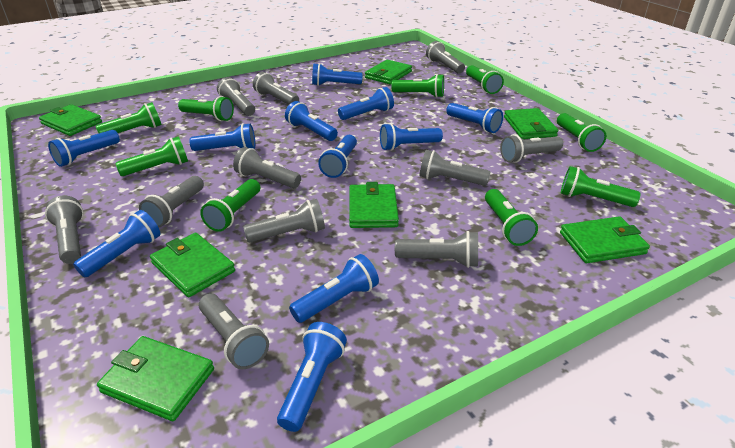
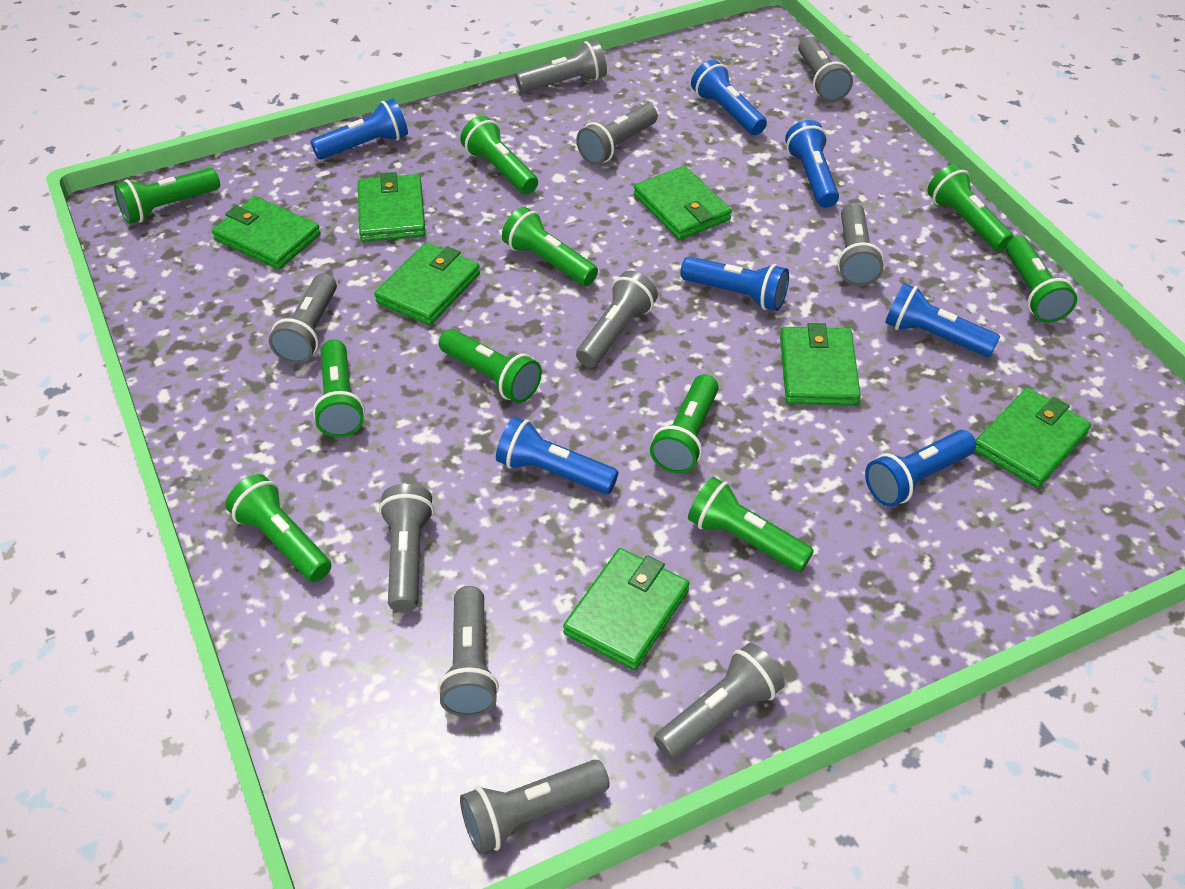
blue flashlight: 11 -> 7
green flashlight: 9 -> 10
grey flashlight: 11 -> 10

